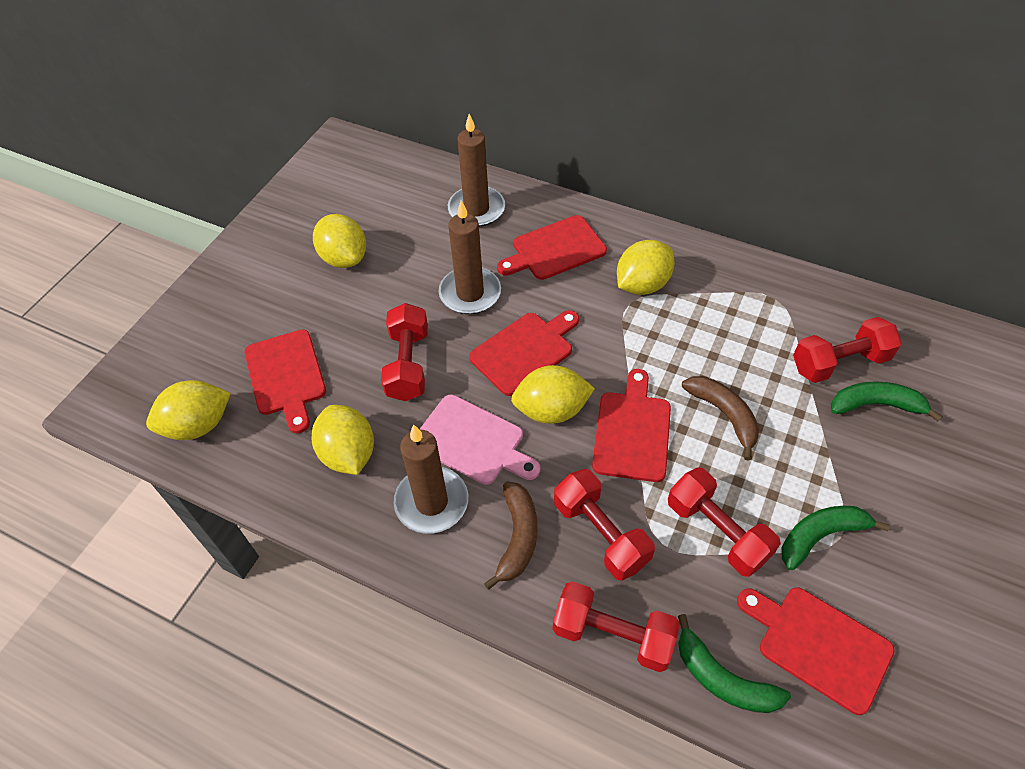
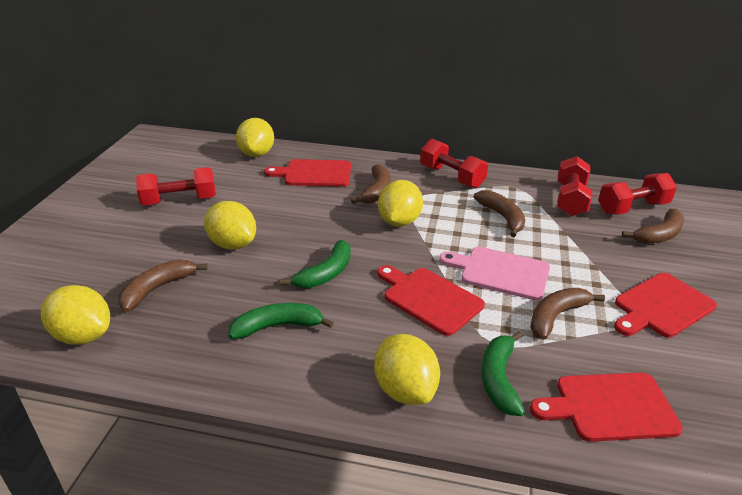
brown banana: 2 -> 5
brown candle: 3 -> 0
red cutting board: 5 -> 4
red dumbbell: 5 -> 4

